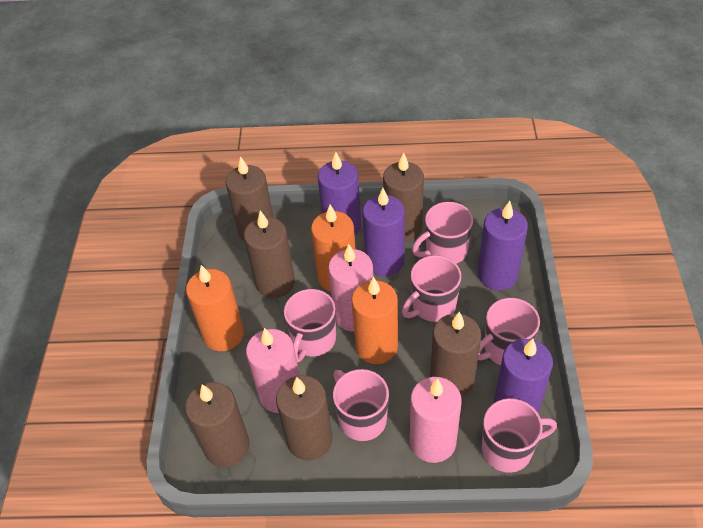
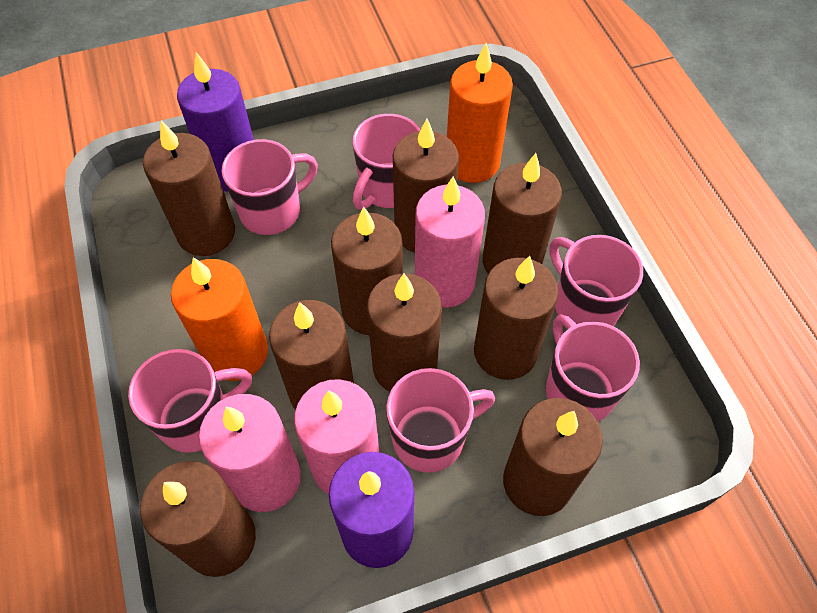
brown candle: 6 -> 9
orange candle: 3 -> 2
purple candle: 4 -> 2

